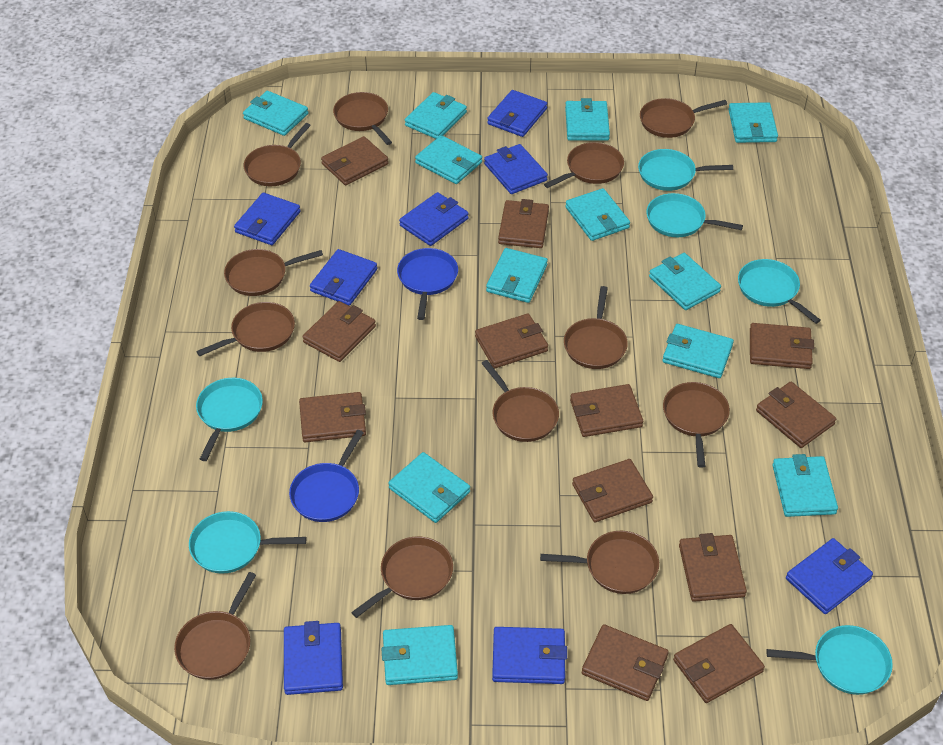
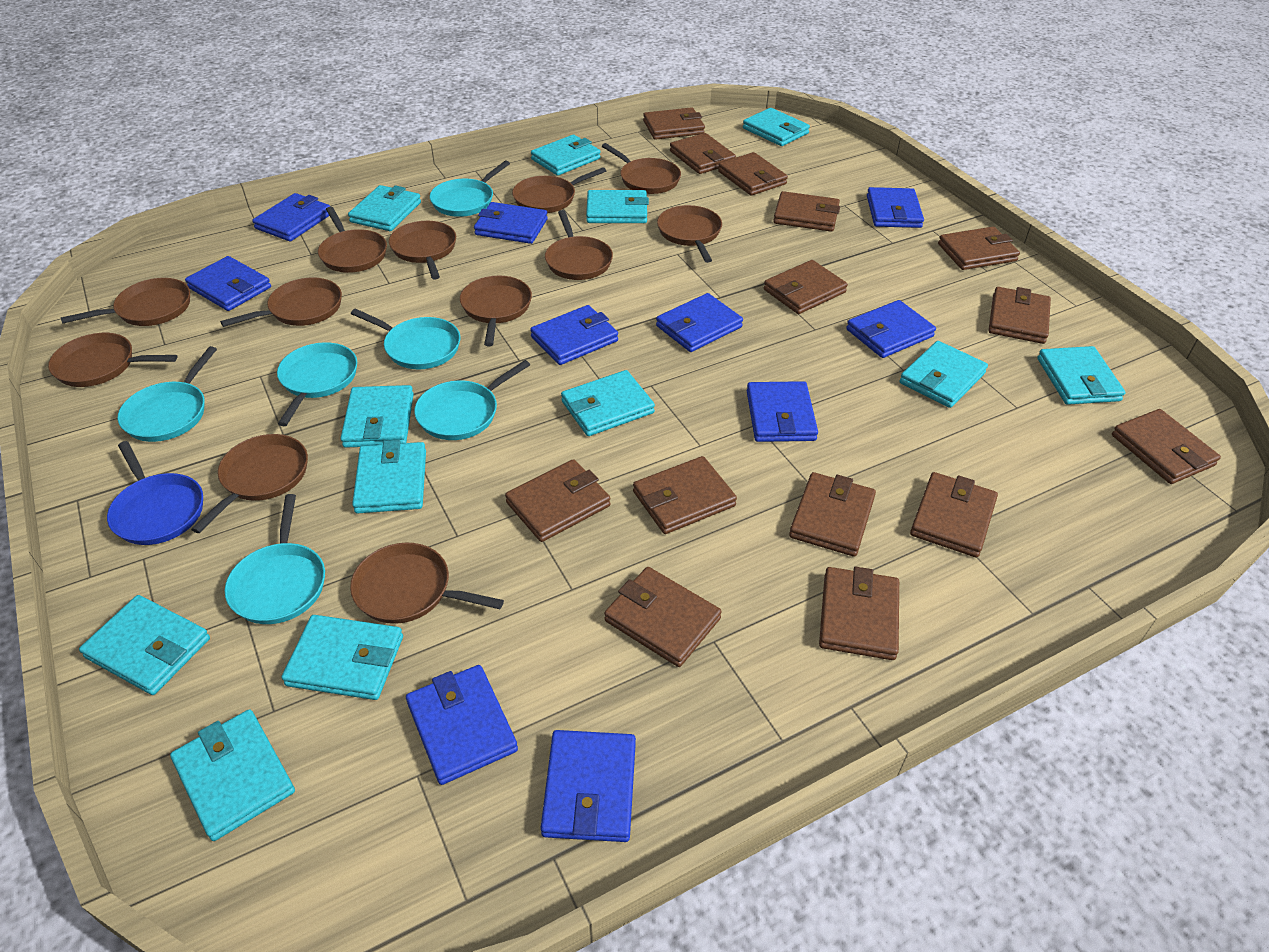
blue pan: 2 -> 1
blue wallet: 8 -> 10
brown wallet: 12 -> 14

